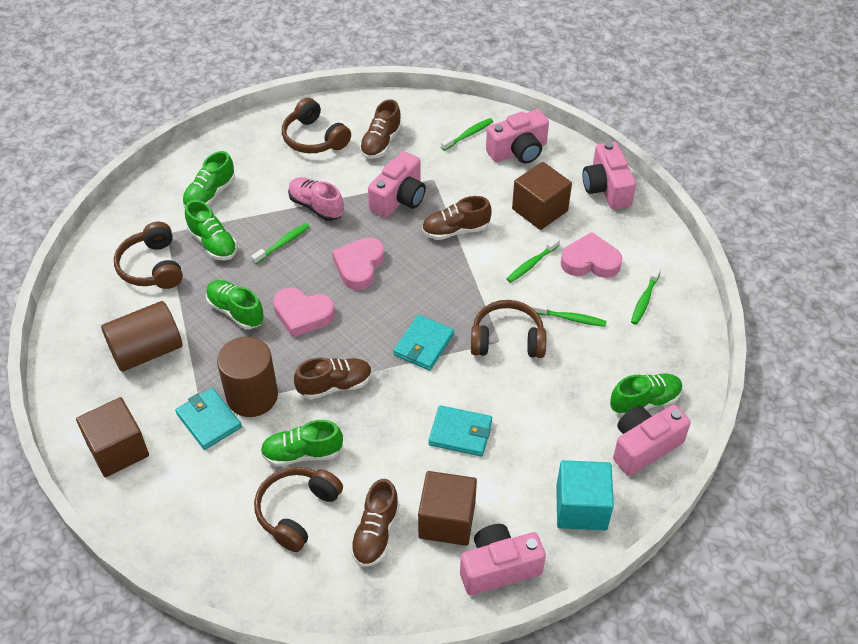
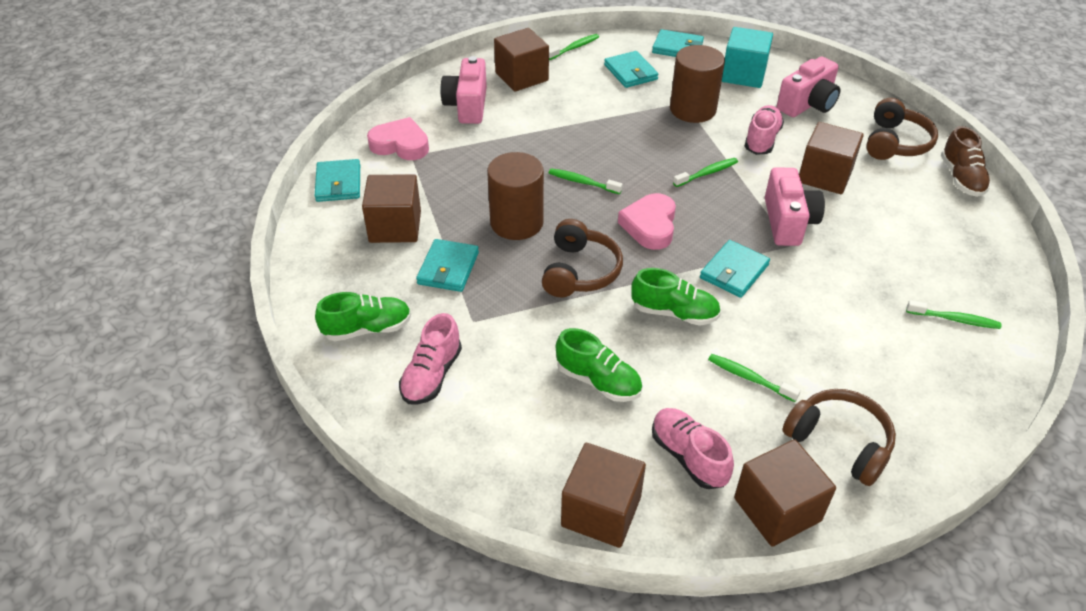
brown cube: 3 -> 5
brown headphones: 4 -> 3
brown shoe: 4 -> 1
green shoe: 5 -> 3
pink camera: 5 -> 3
pink heart: 3 -> 2
pink shoe: 1 -> 3
turquoise wallet: 3 -> 5

